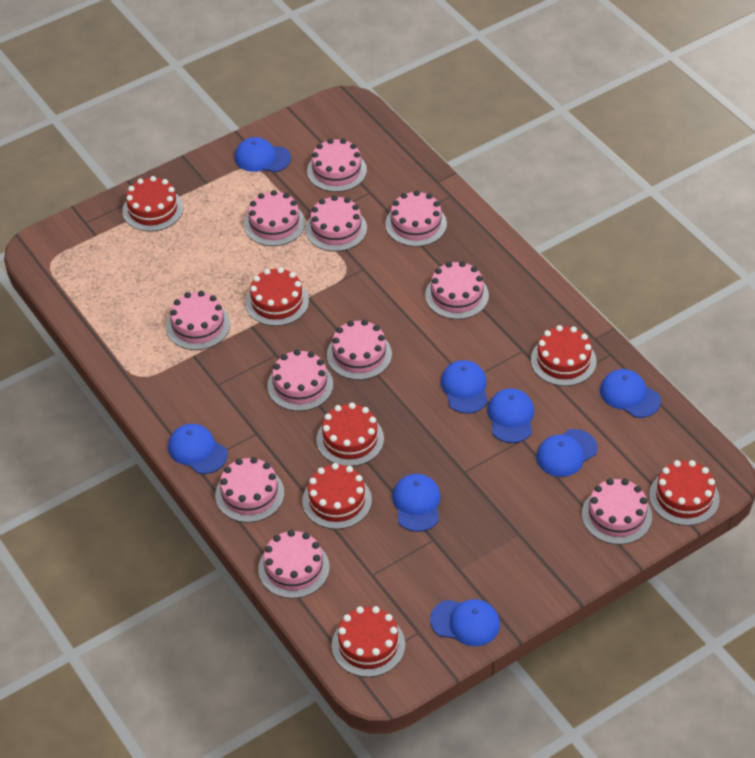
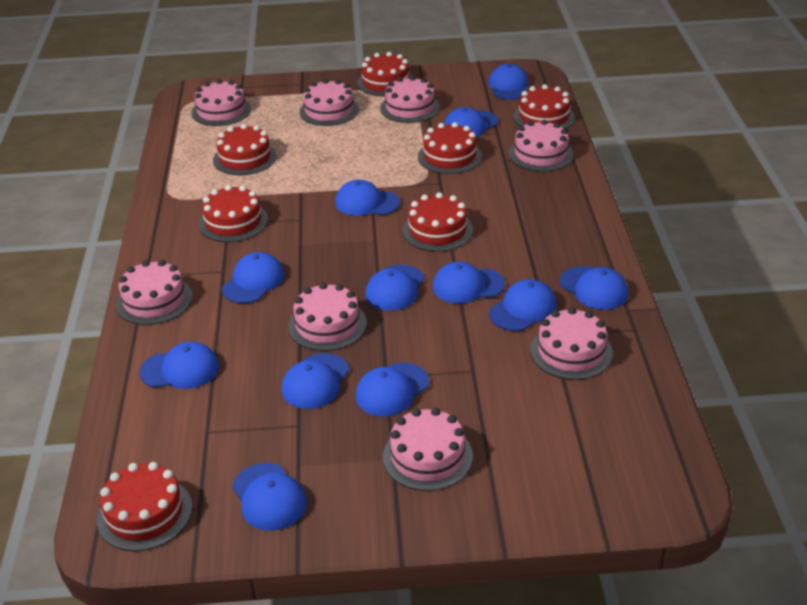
blue cap: 8 -> 12
pink cake: 11 -> 8

